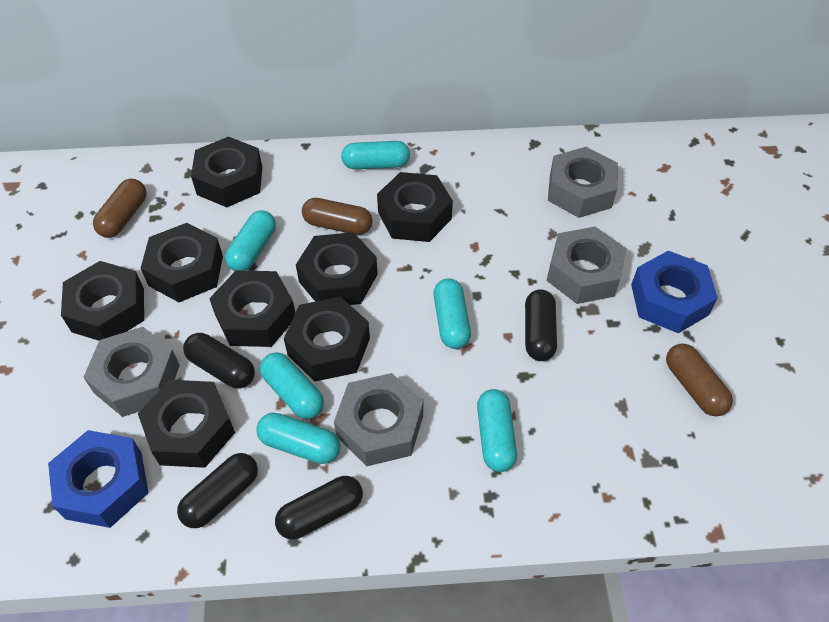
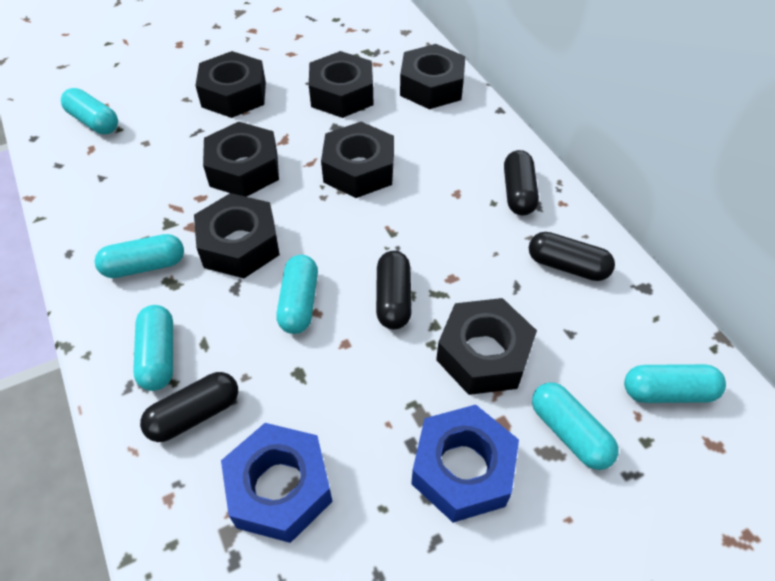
black nut: 8 -> 7
brown capsule: 3 -> 0
grey nut: 4 -> 0

